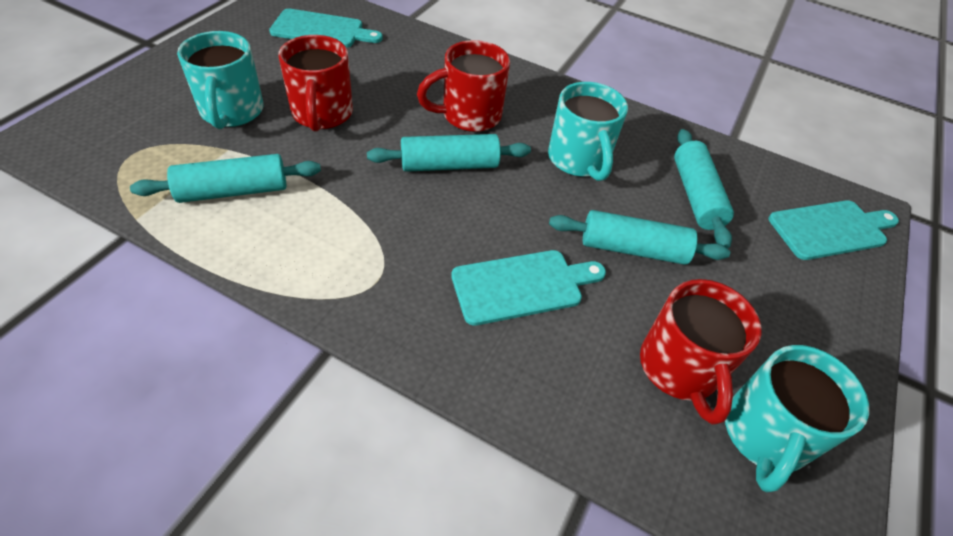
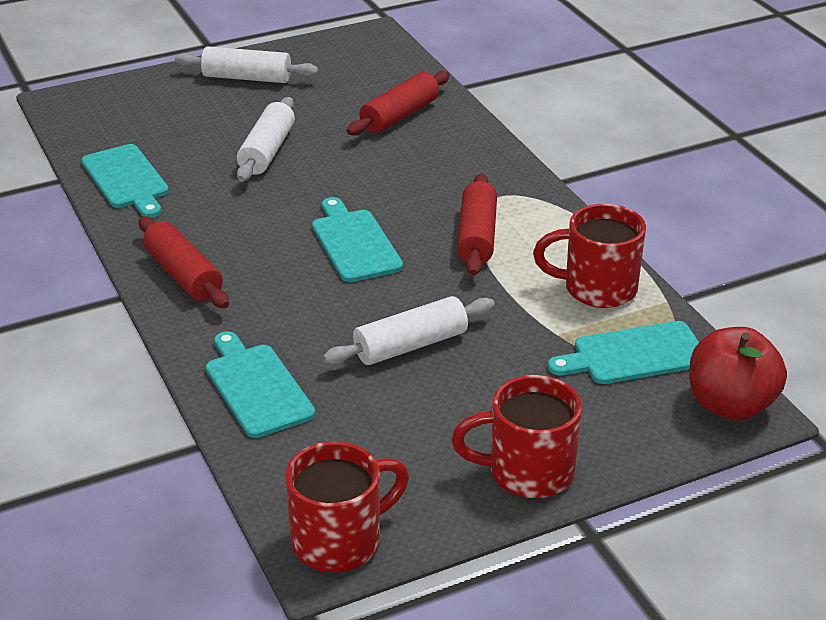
red apple: 0 -> 1
red rolling pin: 0 -> 3
turquoise cutting board: 3 -> 4
turquoise mug: 3 -> 0
turquoise rolling pin: 4 -> 0
white rolling pin: 0 -> 3

